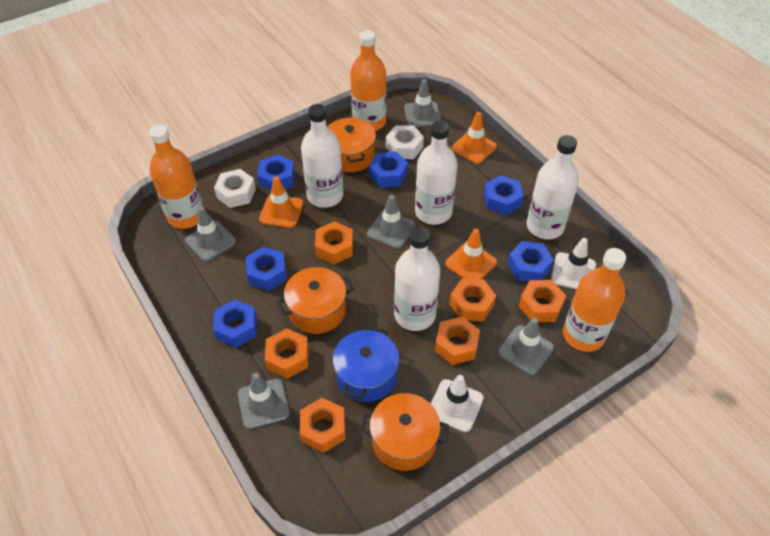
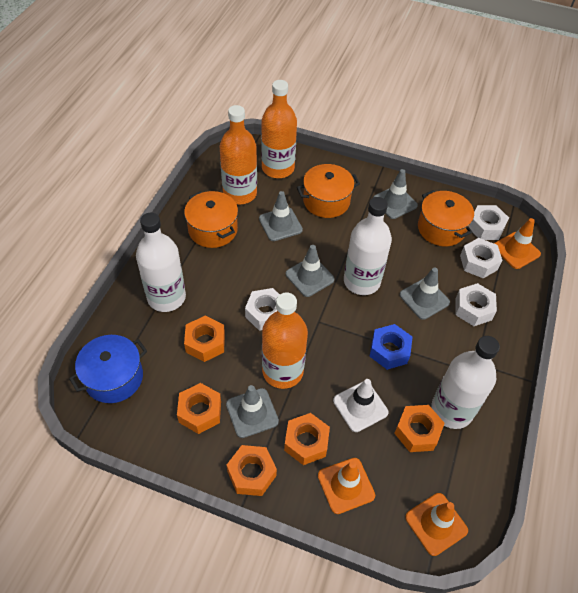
blue nut: 6 -> 1
orange nut: 6 -> 5
white bottle: 4 -> 3
white nut: 2 -> 4
white traffic cone: 2 -> 1

